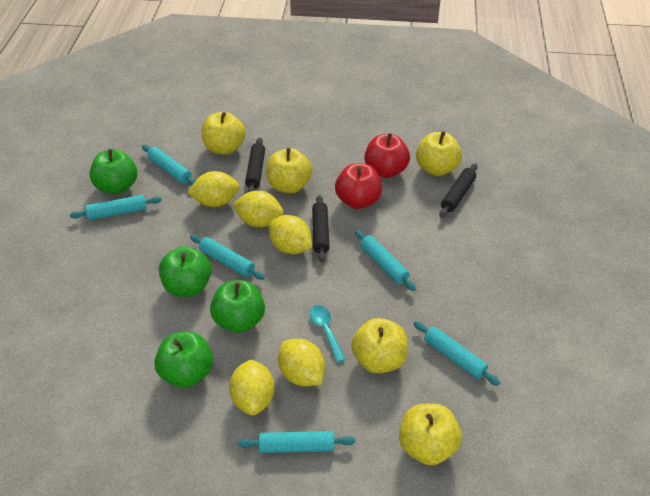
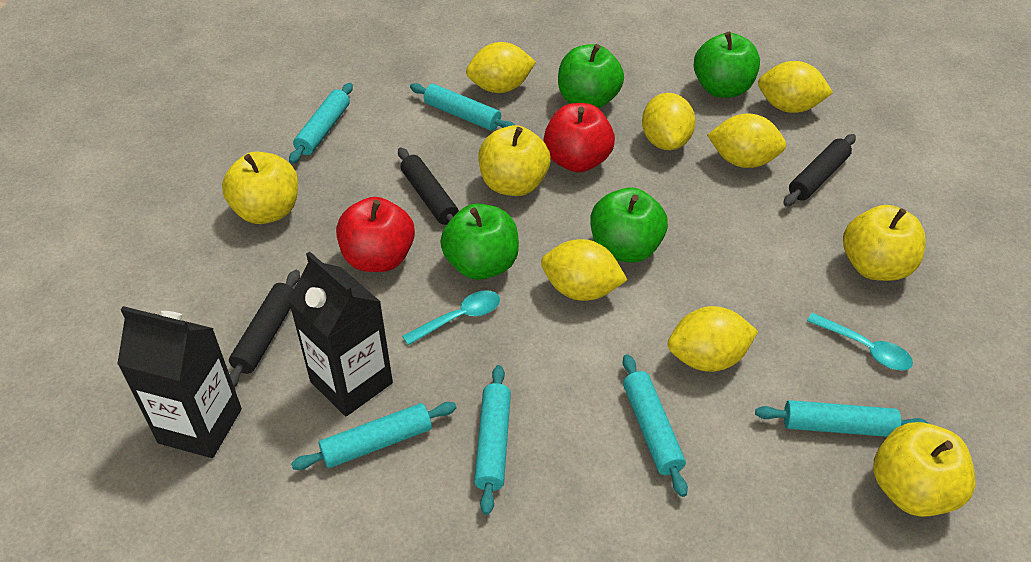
black carton: 0 -> 2
turquoise spoon: 1 -> 2
yellow apple: 5 -> 4
yellow lemon: 5 -> 6

